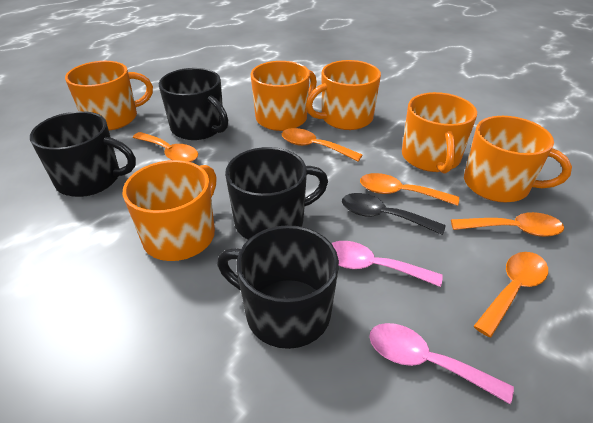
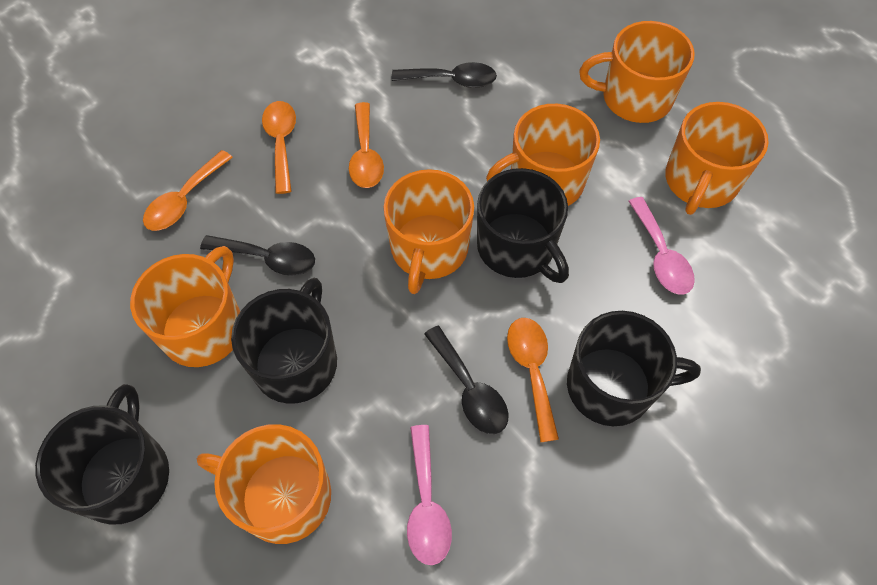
black spoon: 1 -> 3
orange spoon: 5 -> 4

